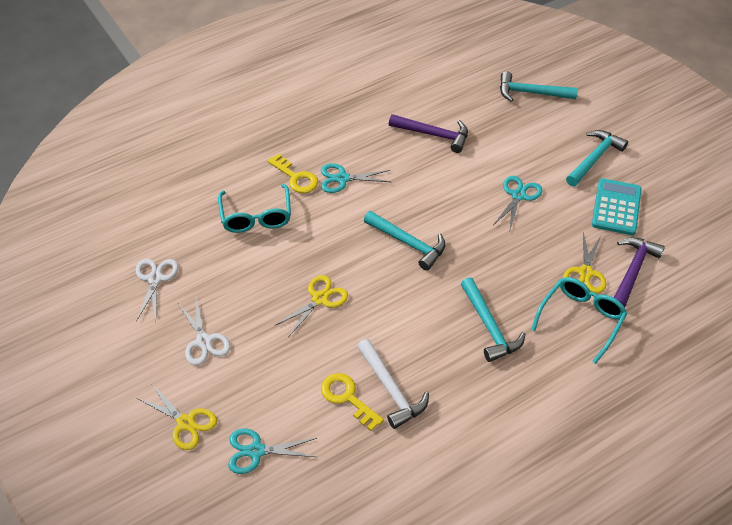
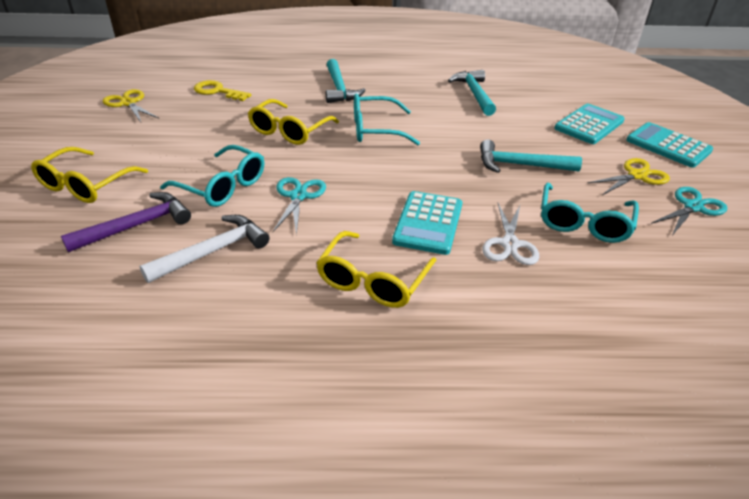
purple hammer: 2 -> 1
turquoise calculator: 1 -> 3
turquoise glasses: 2 -> 3
turquoise hammer: 4 -> 3
turquoise scissors: 3 -> 2
white scissors: 2 -> 1
yellow glasses: 0 -> 3
yellow key: 2 -> 1
yellow scissors: 3 -> 2

